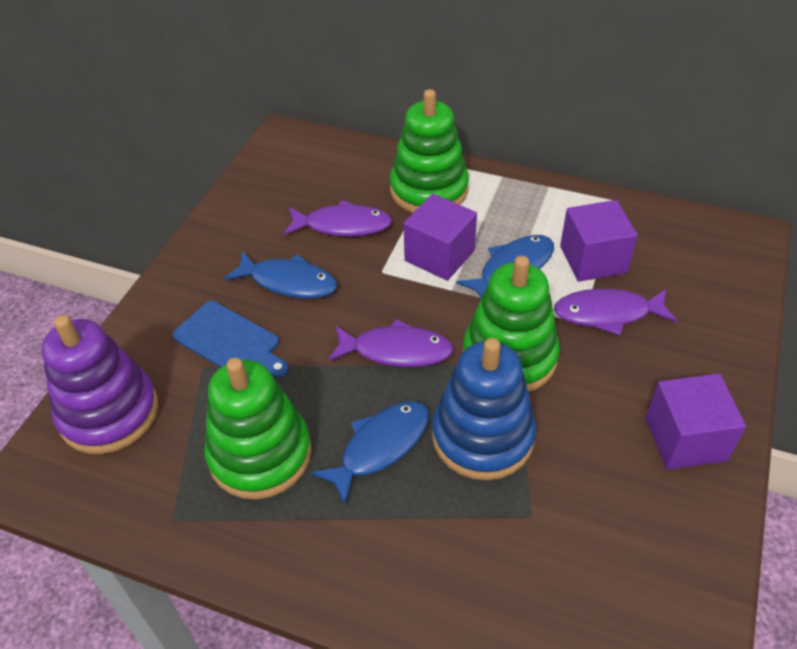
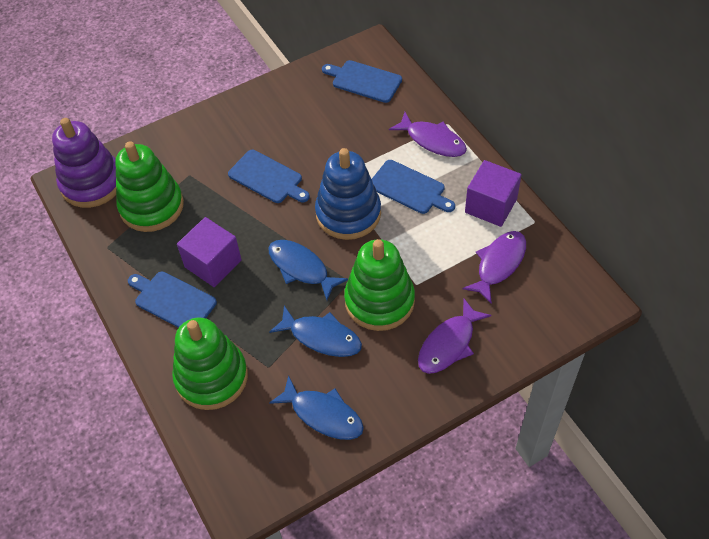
blue cutting board: 1 -> 4
purple cube: 3 -> 2

